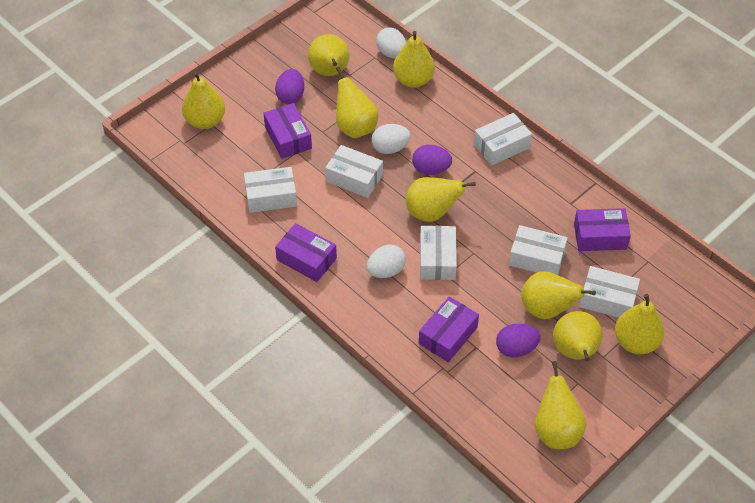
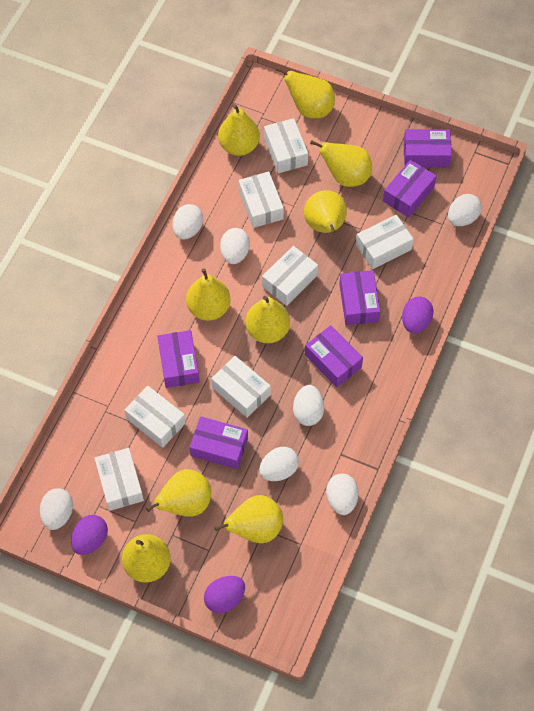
purple box: 4 -> 6
white box: 6 -> 7
white egg: 3 -> 7

